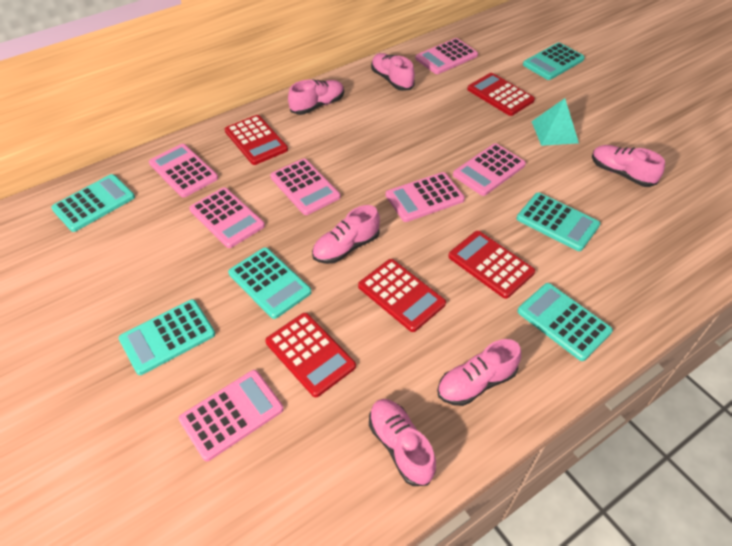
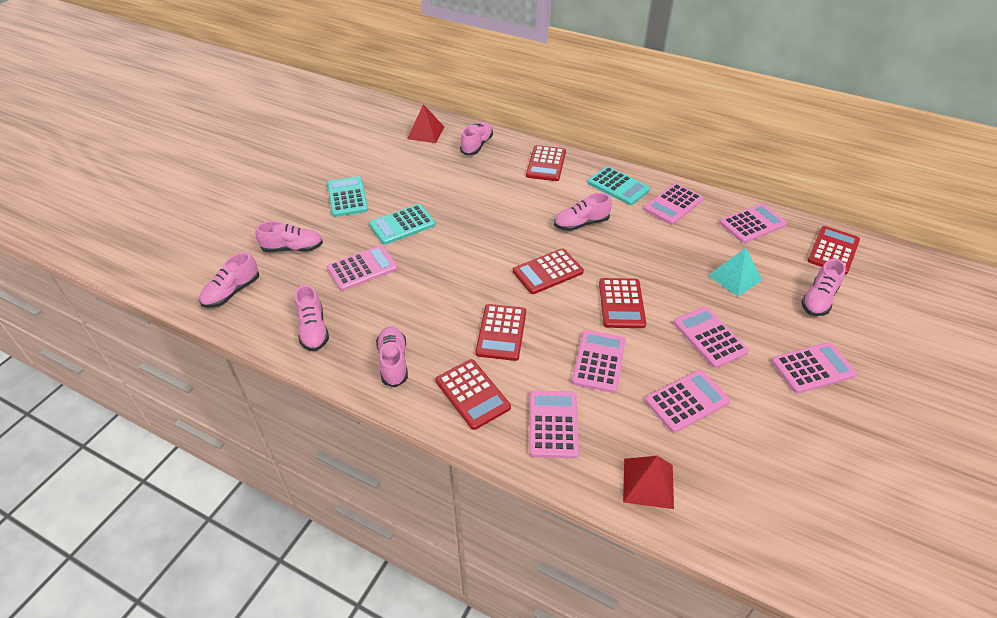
pink calculator: 7 -> 8
pink shoe: 6 -> 7
red calculator: 5 -> 6
red pyramid: 0 -> 2
turquoise calculator: 6 -> 3

